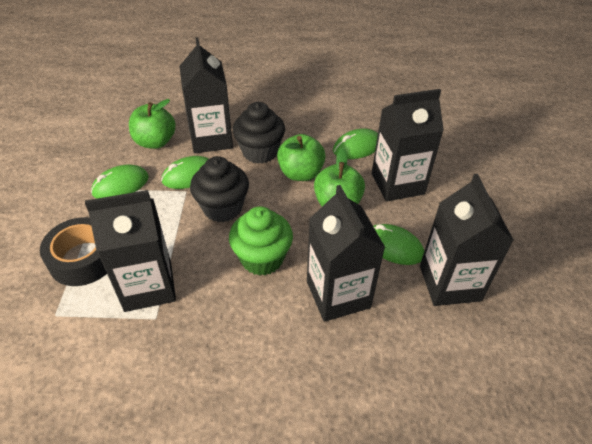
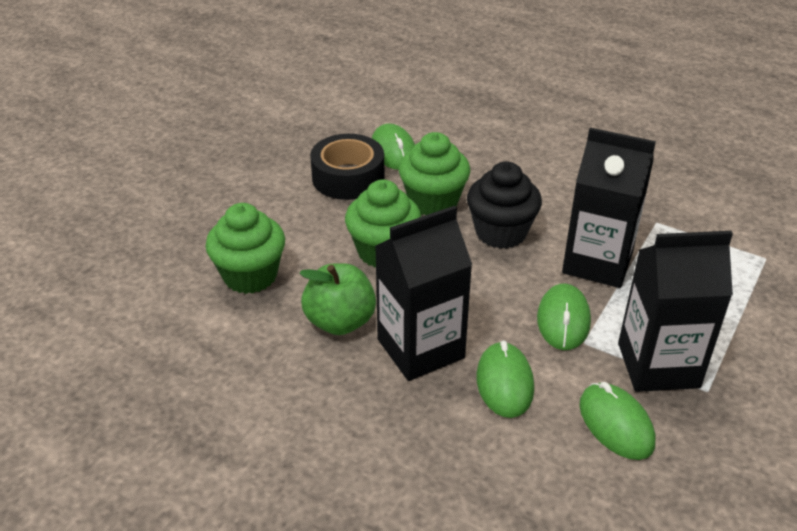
black carton: 5 -> 3
black cupcake: 2 -> 1
green apple: 3 -> 1
green cupcake: 1 -> 3

